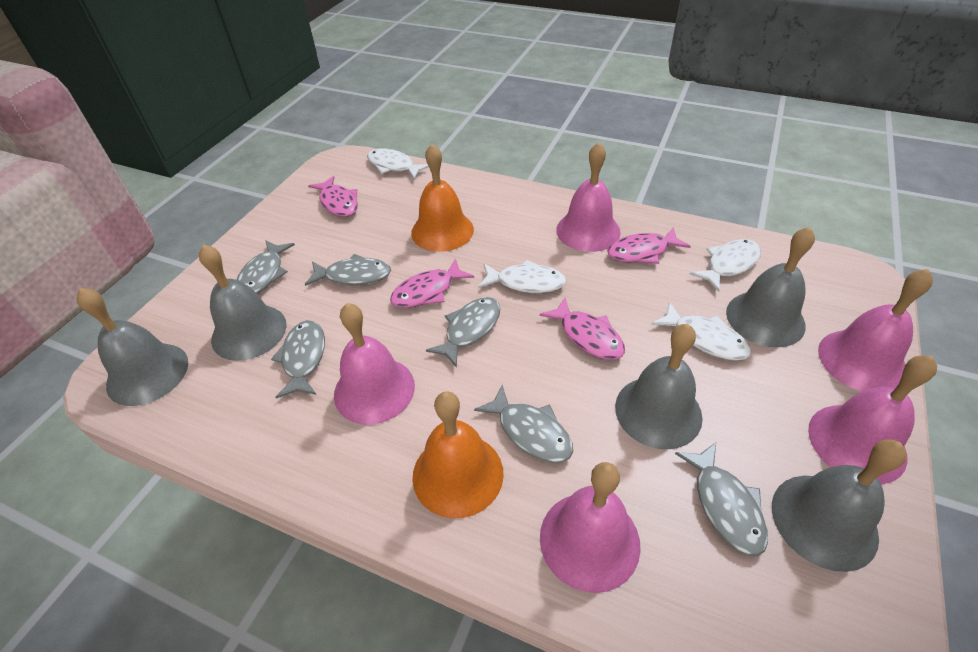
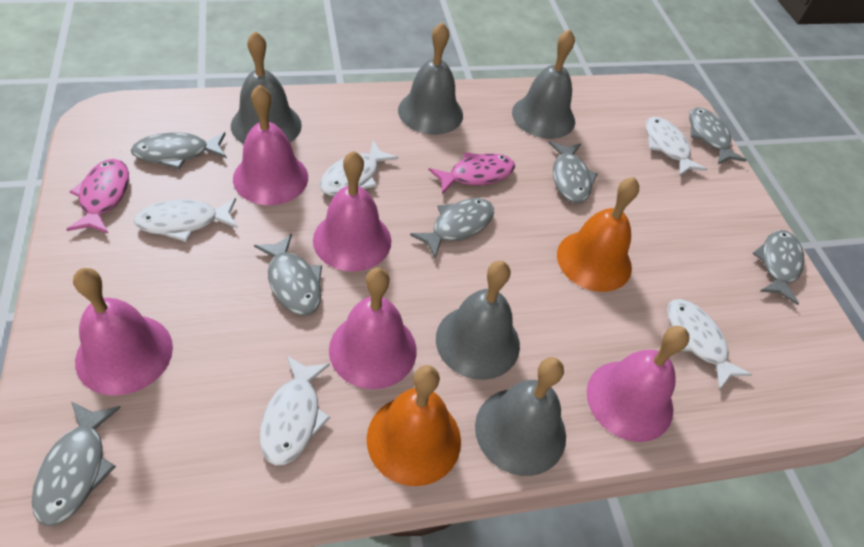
grey fish: 6 -> 7
pink fish: 4 -> 2
white fish: 4 -> 5

